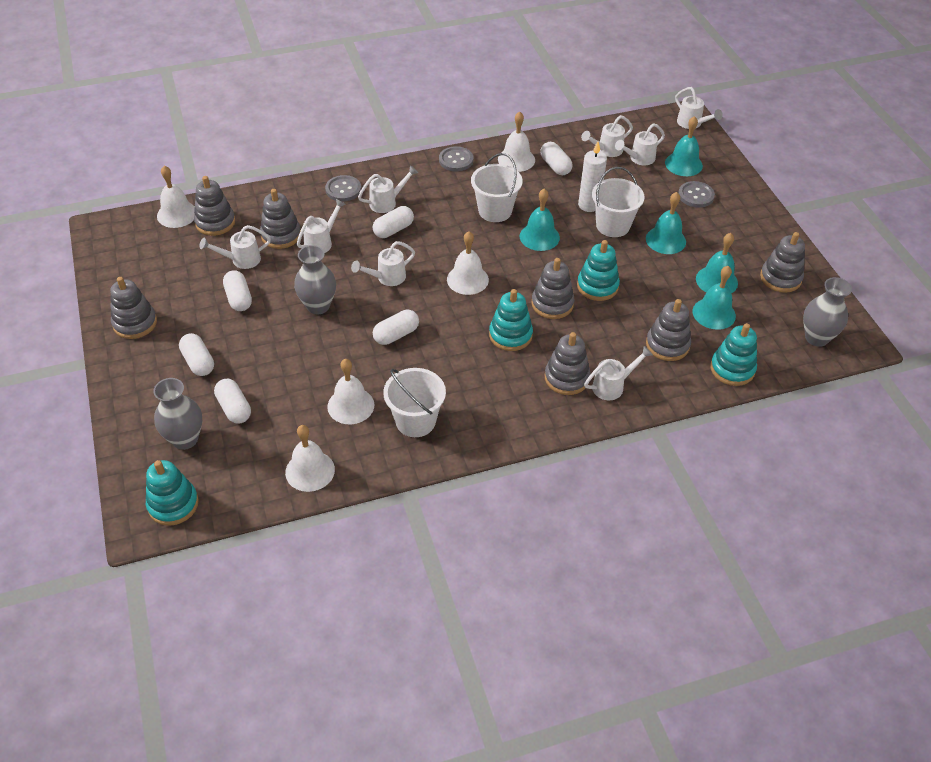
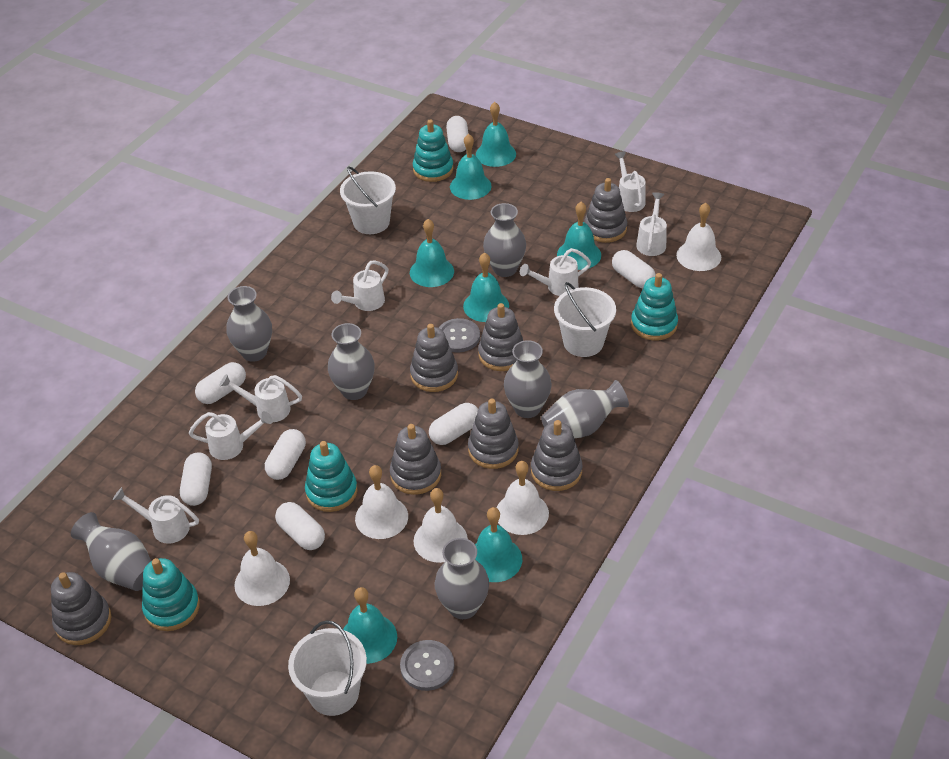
grey button: 3 -> 2
grey vase: 3 -> 7
turquoise bell: 5 -> 7
white candle: 1 -> 0
white capsule: 6 -> 7
white watering can: 8 -> 7

